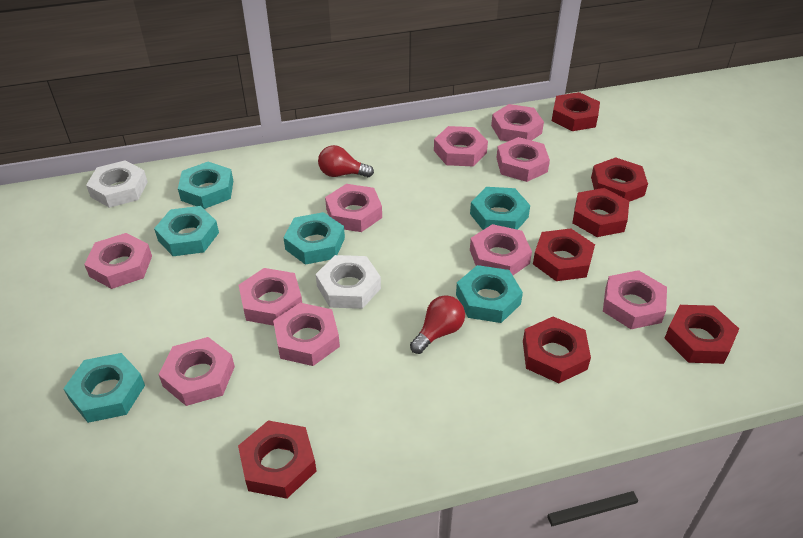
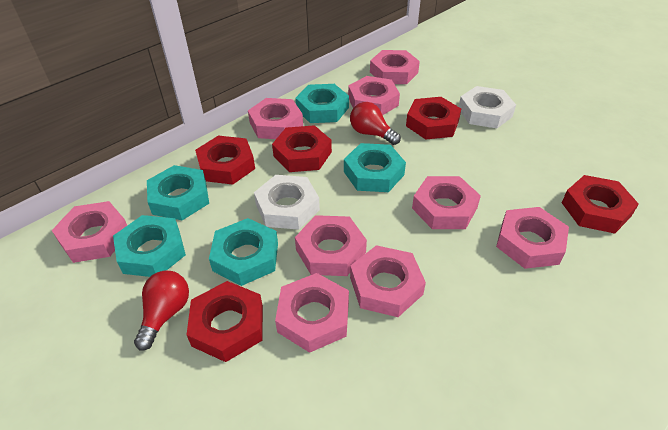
pink nut: 10 -> 9
red nut: 7 -> 5
turquoise nut: 6 -> 5

